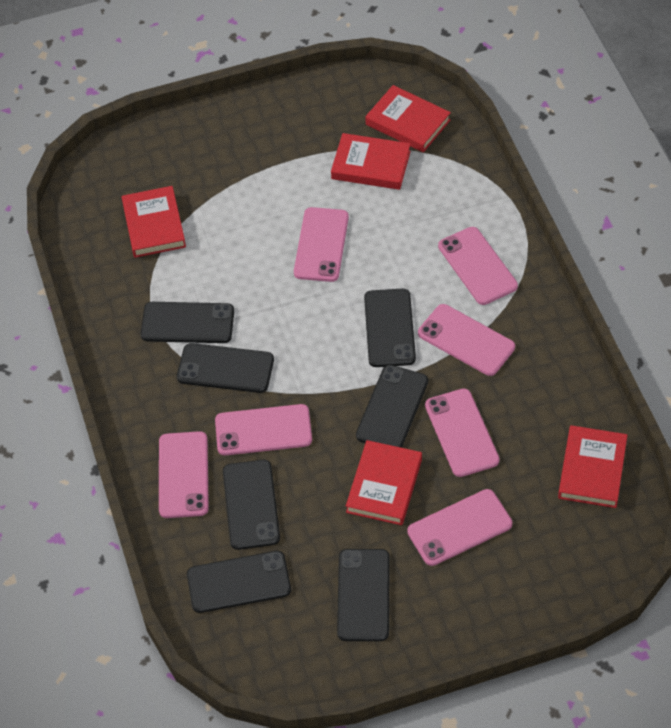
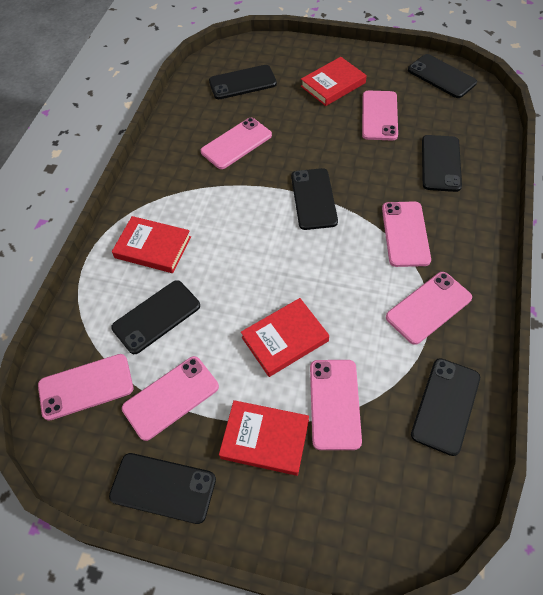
red book: 5 -> 4

